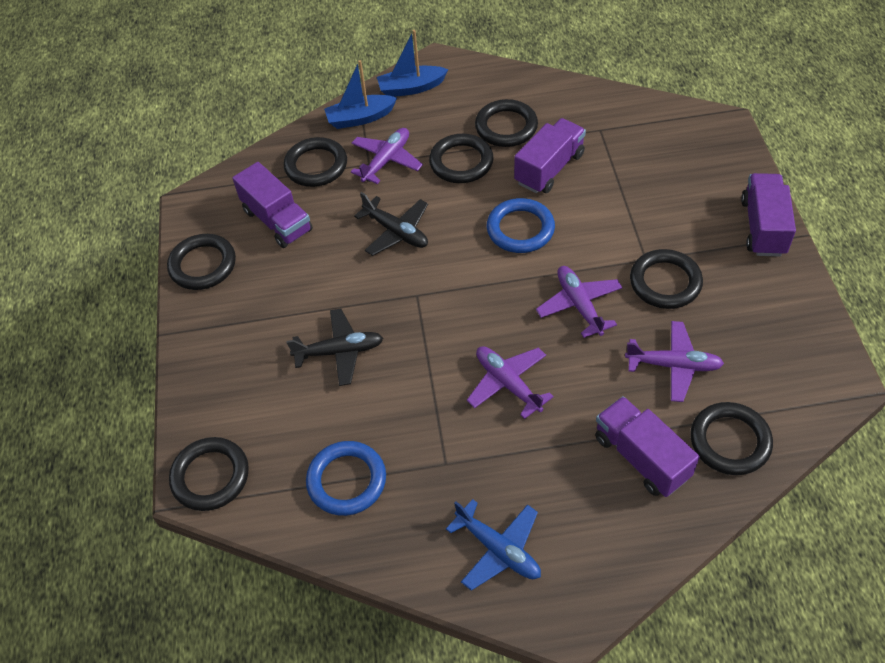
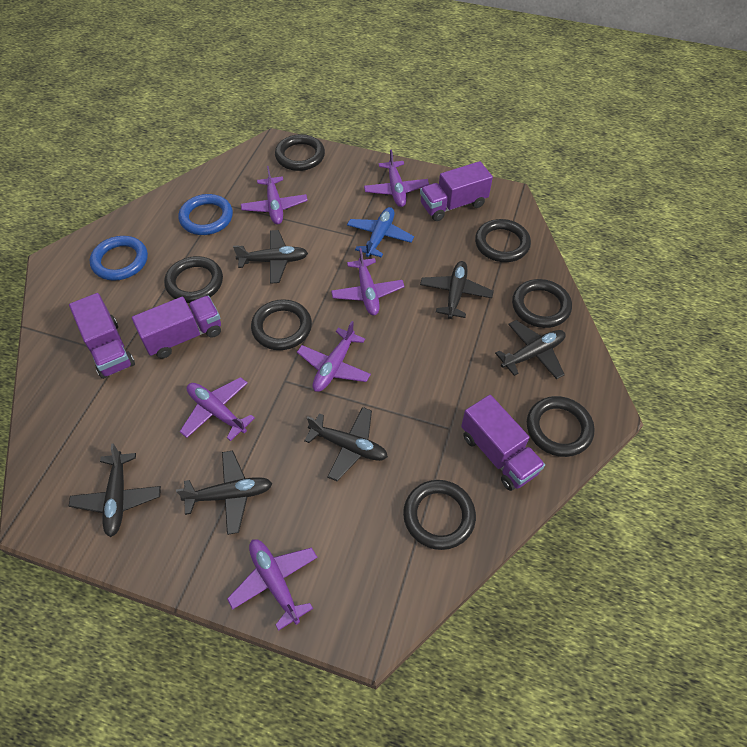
black plane: 2 -> 6
blue boat: 2 -> 0
purple plane: 4 -> 6

